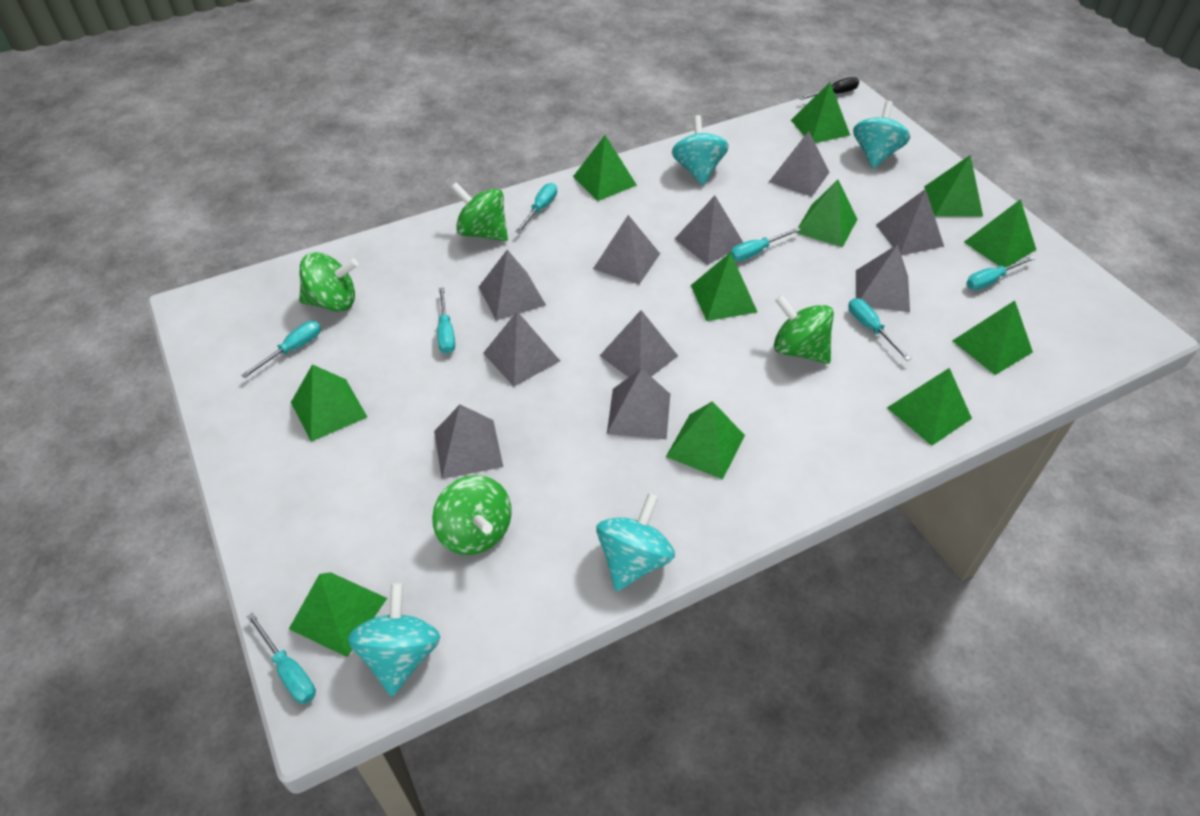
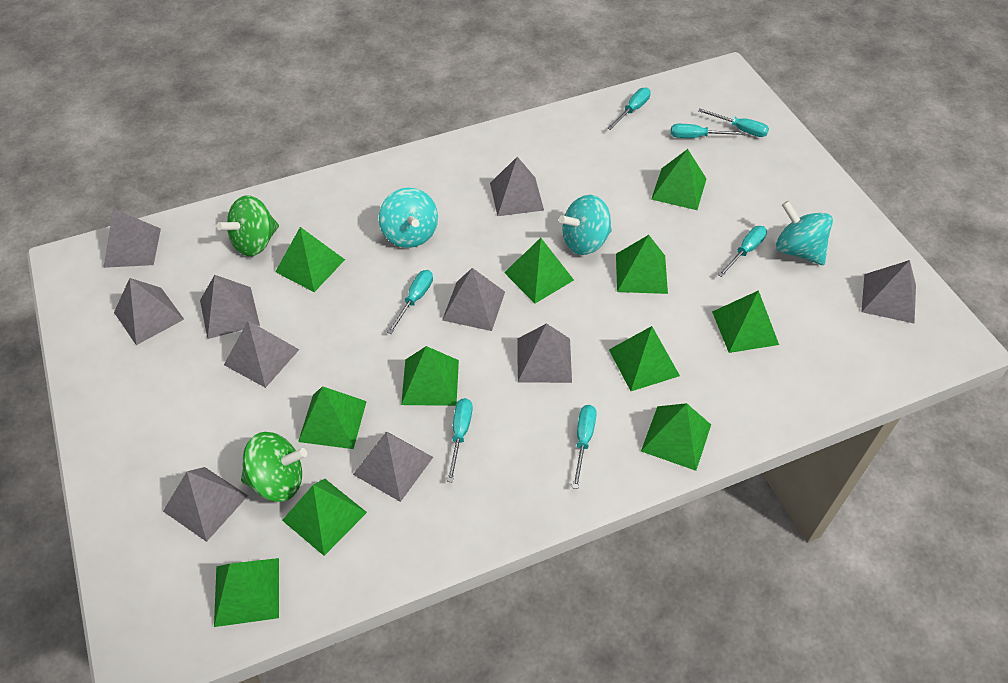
black screwdriver: 1 -> 0
green spinning top: 4 -> 2
turquoise spinning top: 4 -> 3

